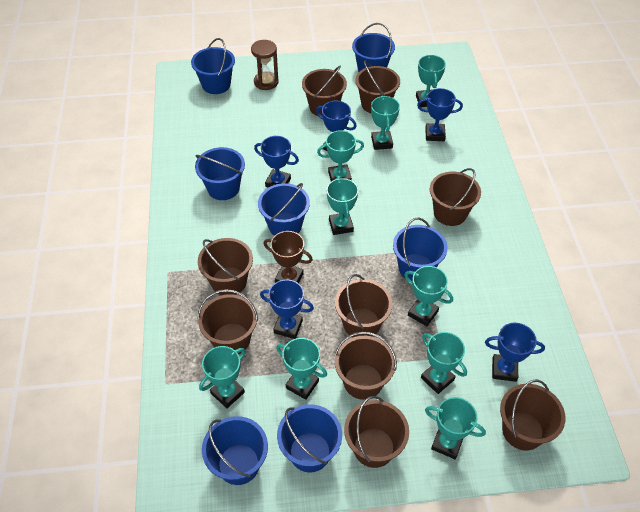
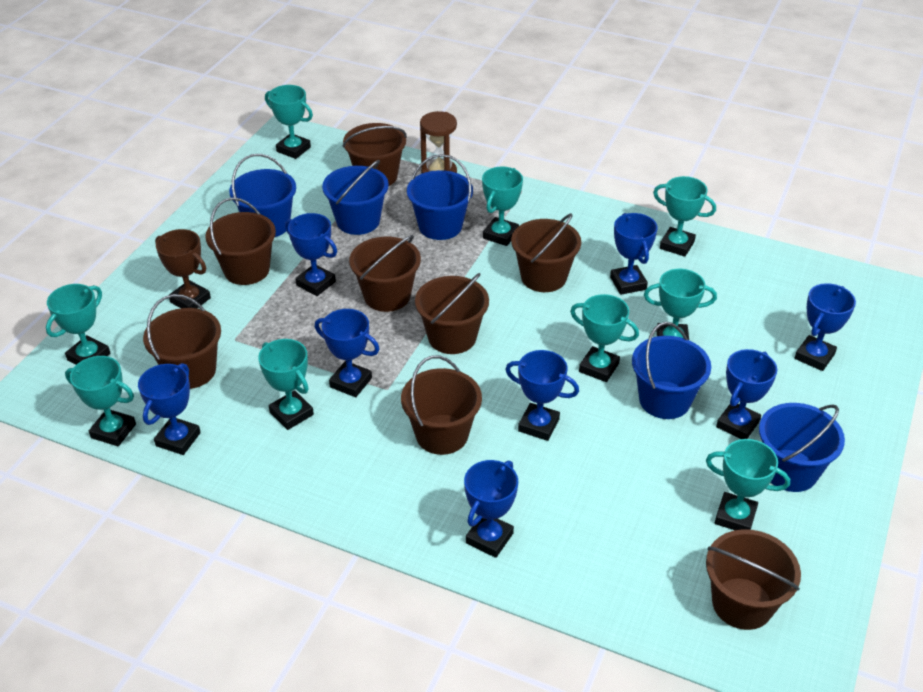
blue bucket: 7 -> 5
blue trophy: 5 -> 8
brown bucket: 9 -> 8

